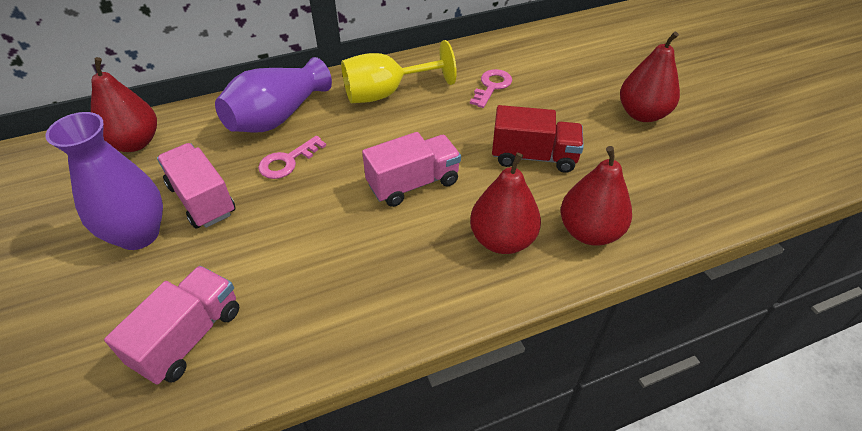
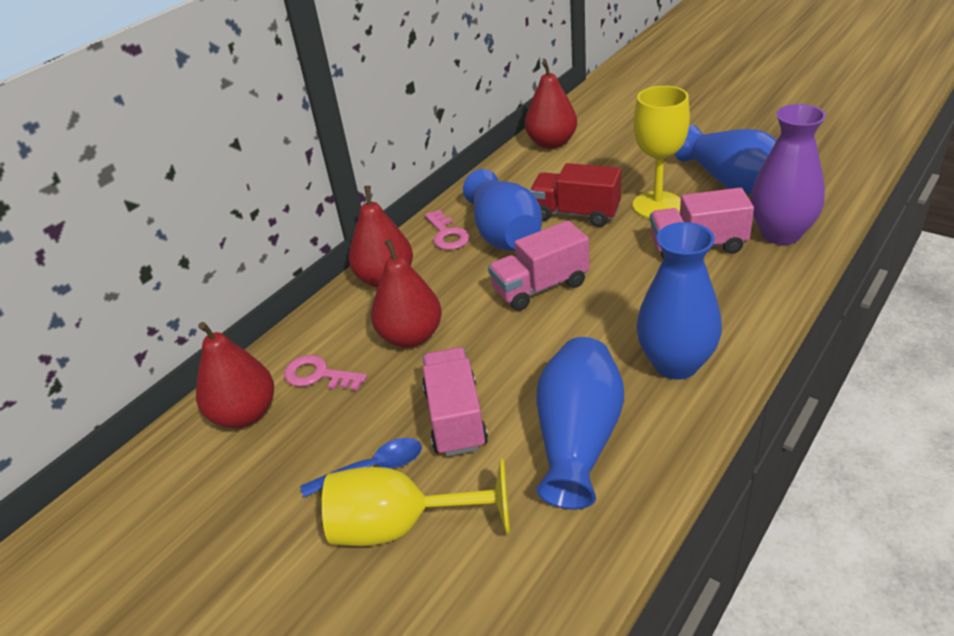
blue spoon: 0 -> 1
blue vase: 0 -> 4
purple vase: 2 -> 1
yellow goblet: 1 -> 2

